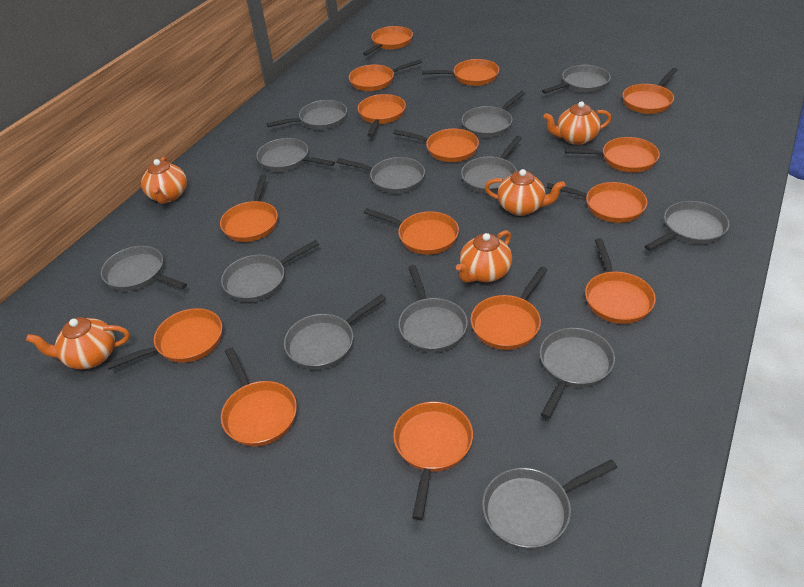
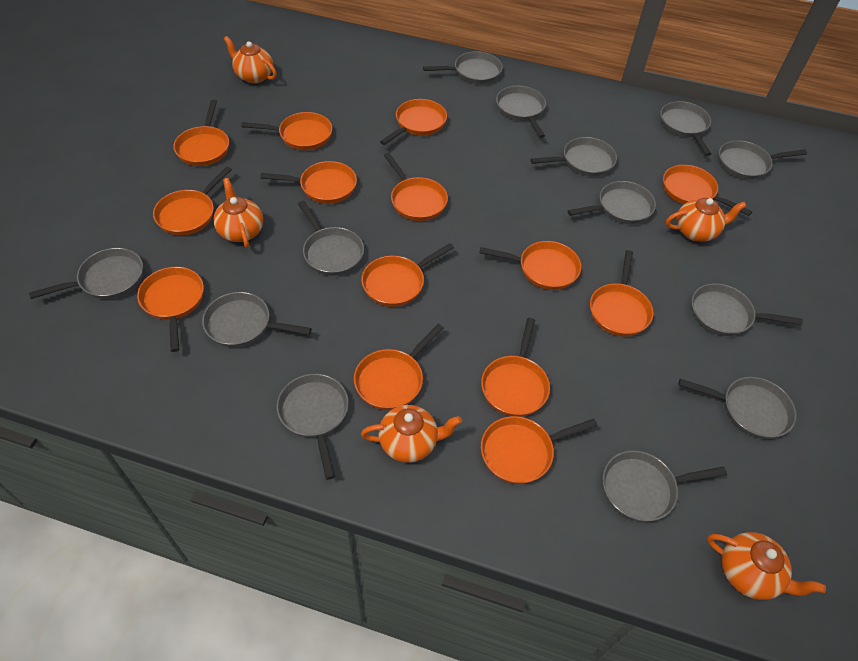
orange pan: 15 -> 14

